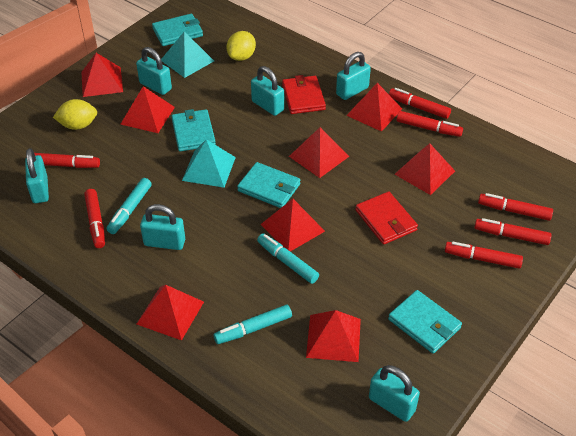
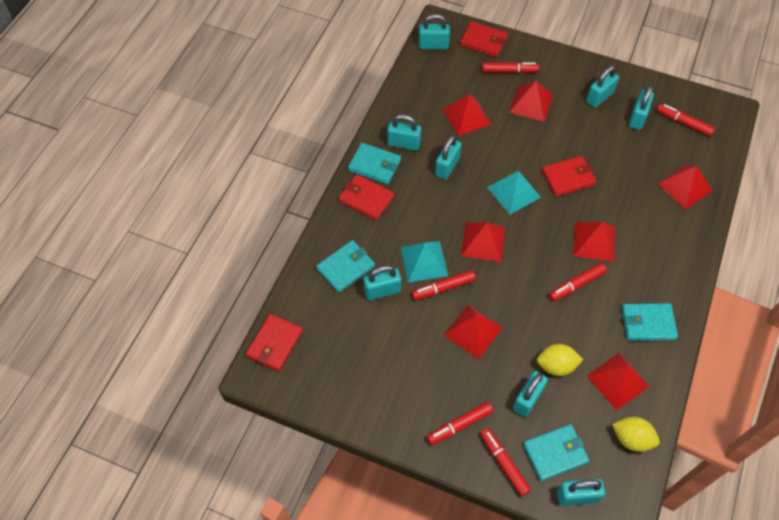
red marker: 7 -> 6
red pyramid: 8 -> 7
red wallet: 2 -> 4
turquoise marker: 3 -> 0
turquoise padlock: 6 -> 8

